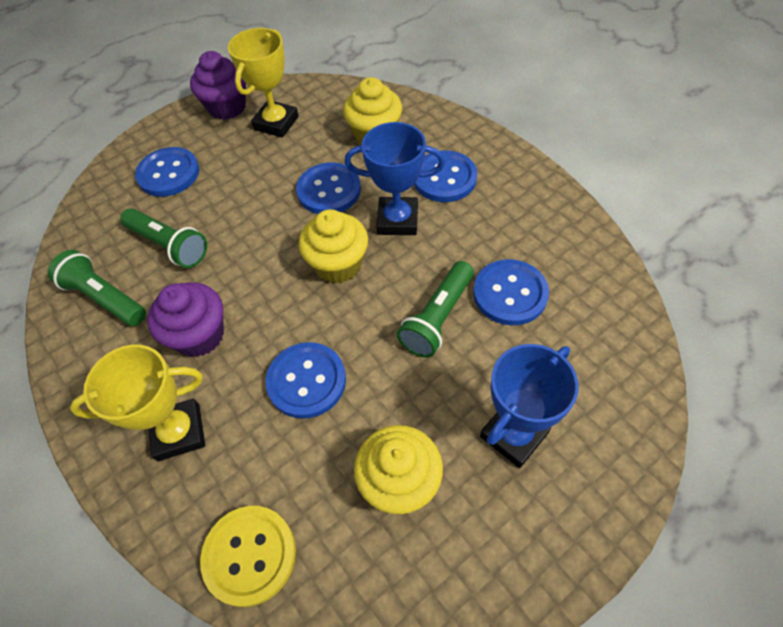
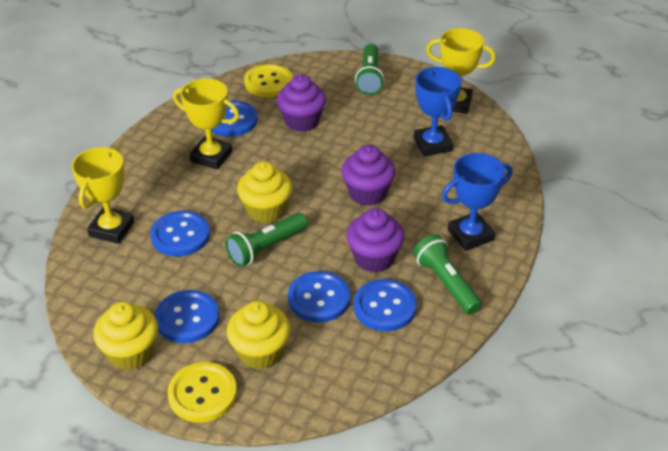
purple cupcake: 2 -> 3
yellow button: 1 -> 2
yellow trophy: 2 -> 3

